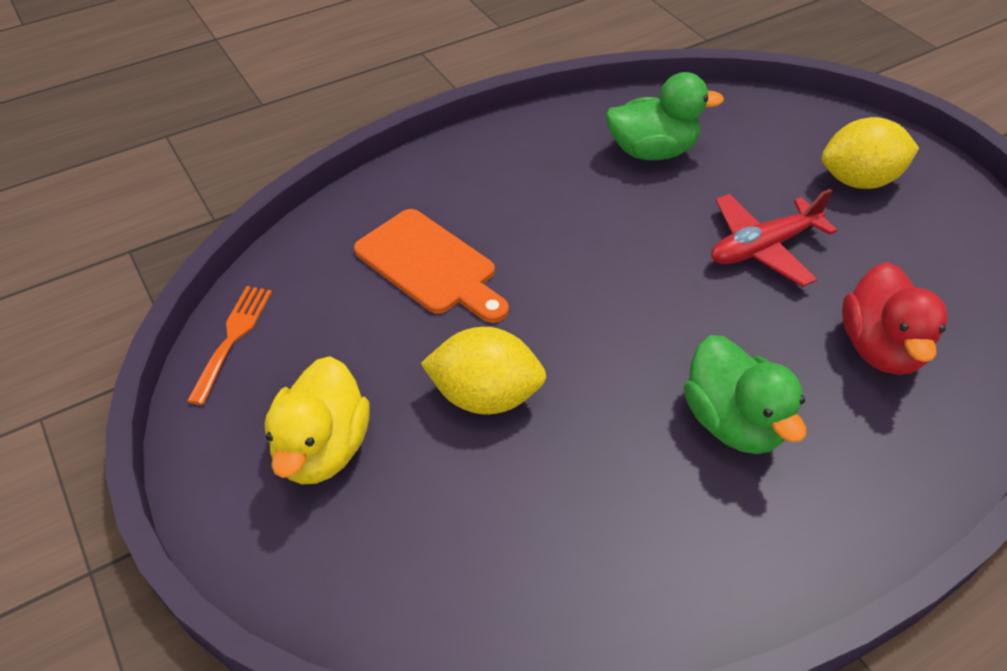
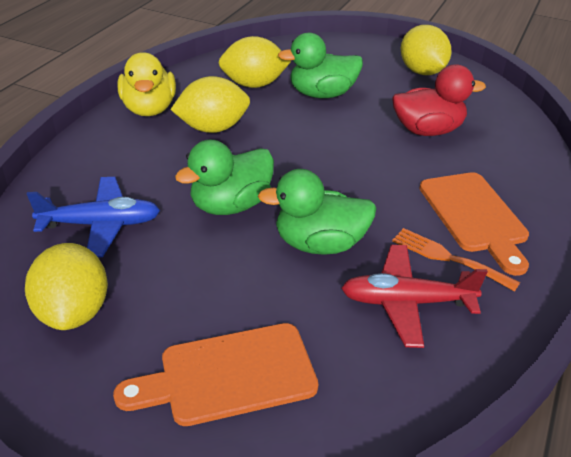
blue plane: 0 -> 1
green duck: 2 -> 3
orange cutting board: 1 -> 2
yellow lemon: 2 -> 4

